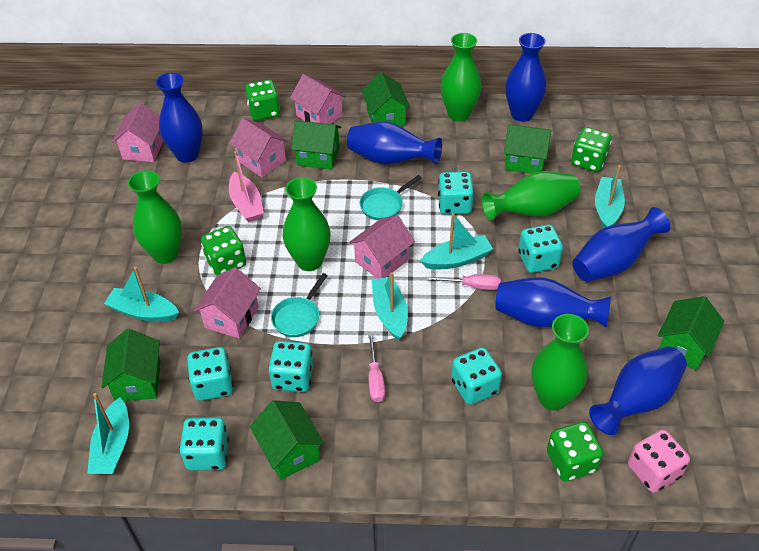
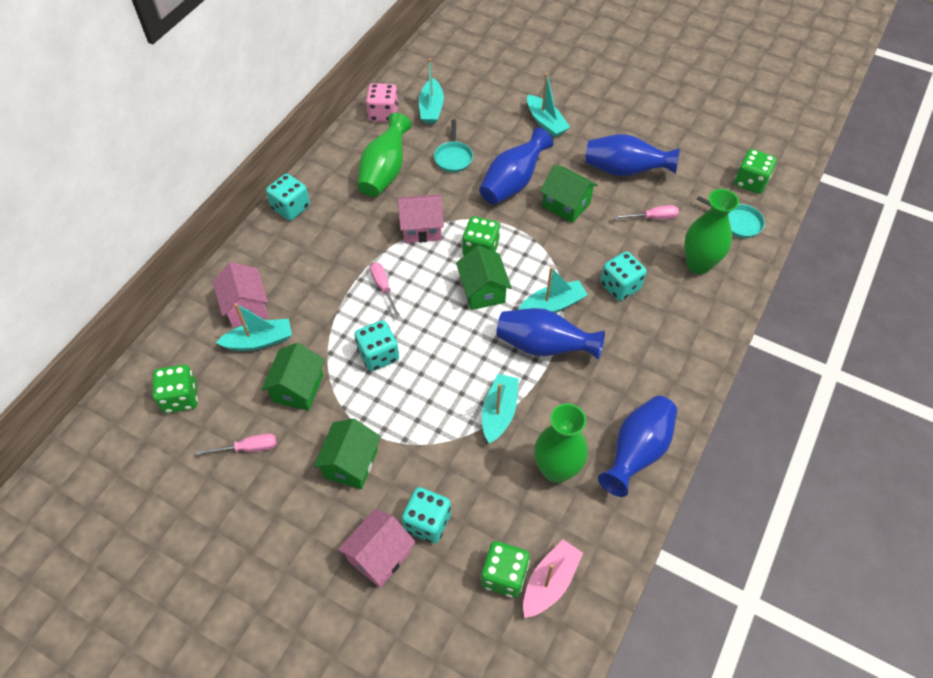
blue vase: 6 -> 4
green house: 6 -> 4
green vase: 5 -> 3
pink house: 5 -> 3
pink screwdriver: 2 -> 3
turquoise dice: 6 -> 4

